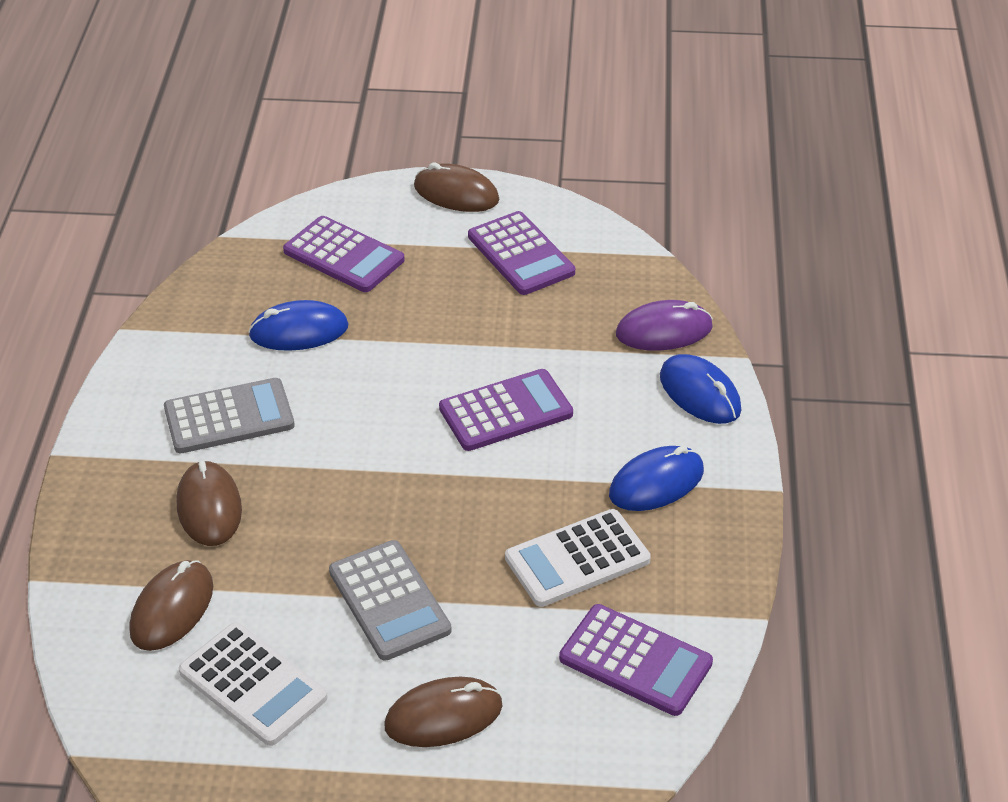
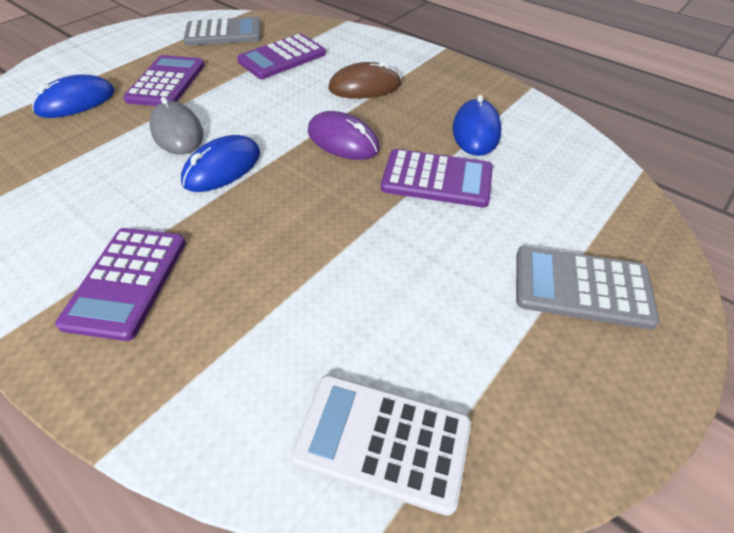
brown mouse: 4 -> 1
grey mouse: 0 -> 1
white calculator: 2 -> 1

